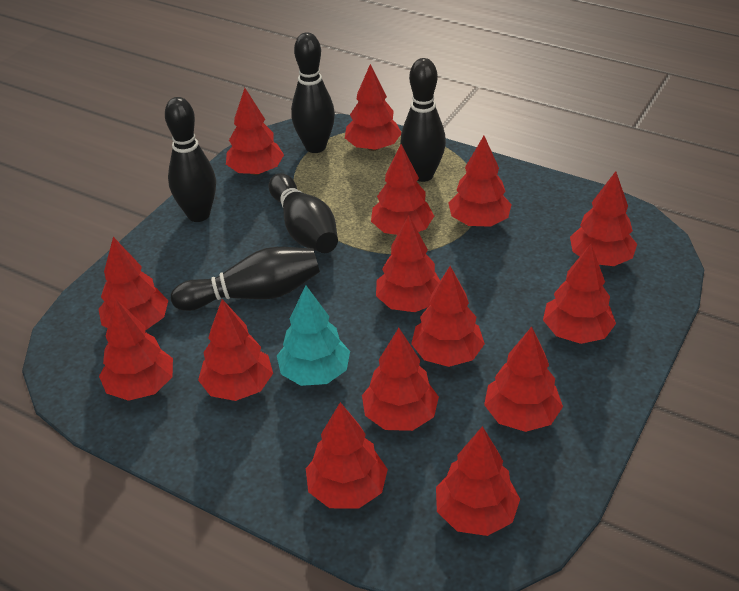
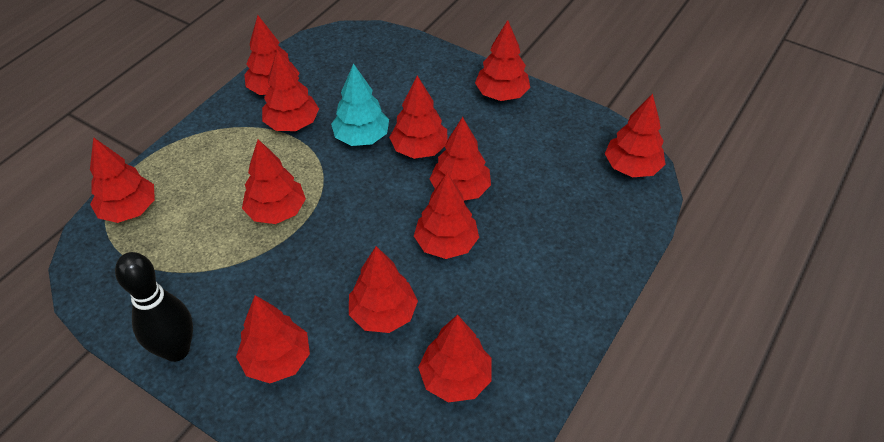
black bowling pin: 5 -> 1
red tree: 15 -> 12

